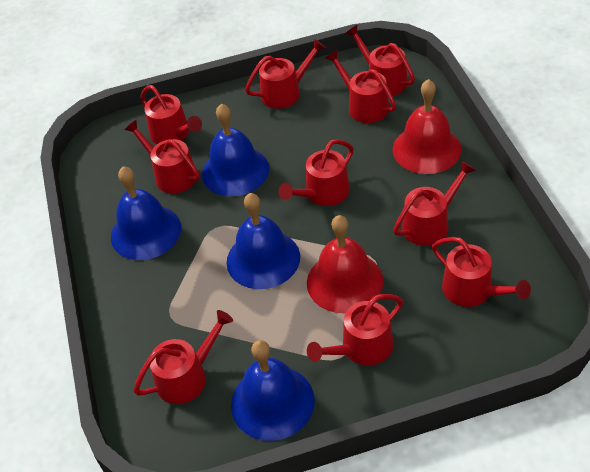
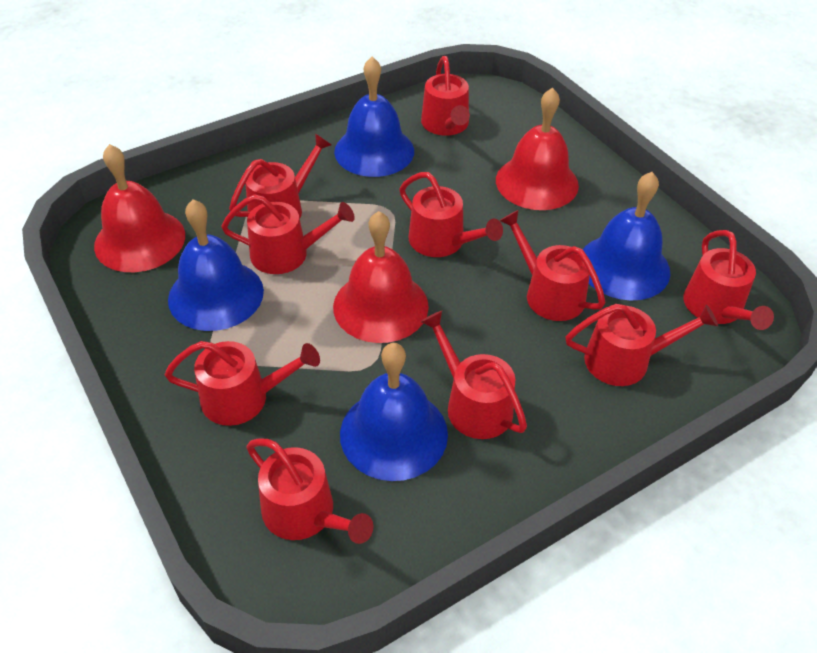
red bell: 2 -> 3

